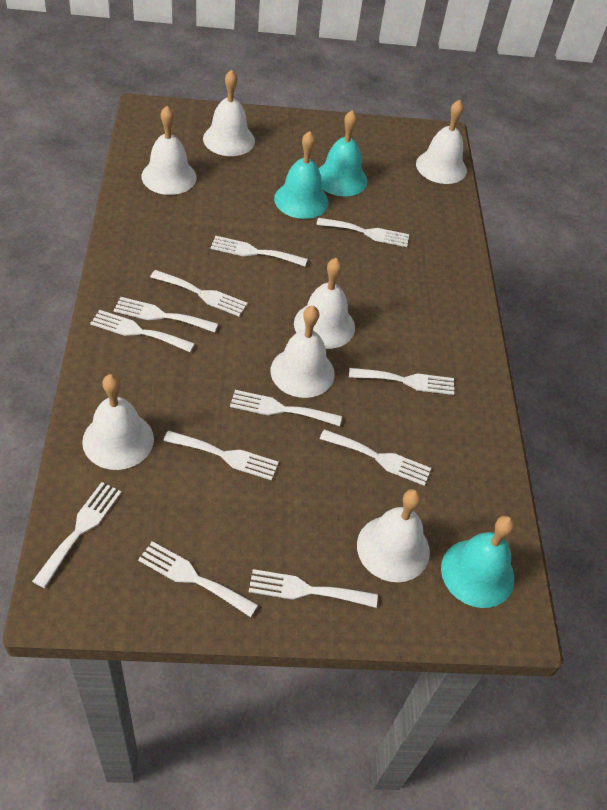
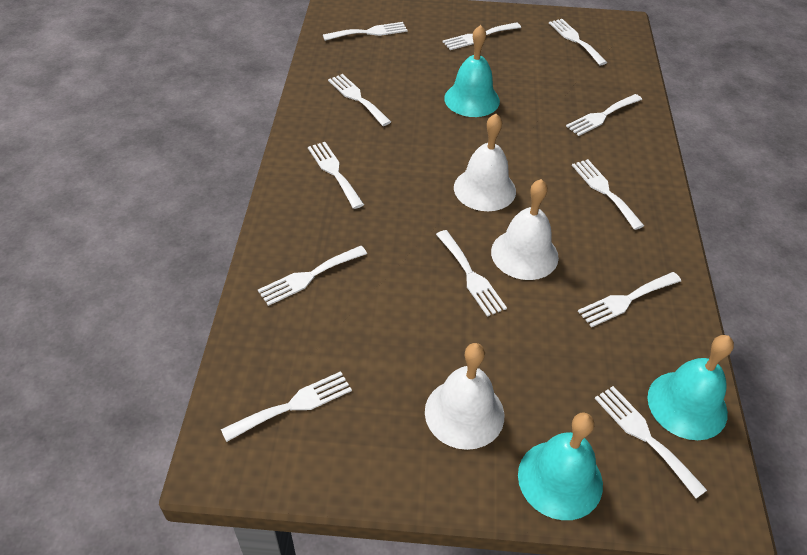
white bell: 7 -> 3

